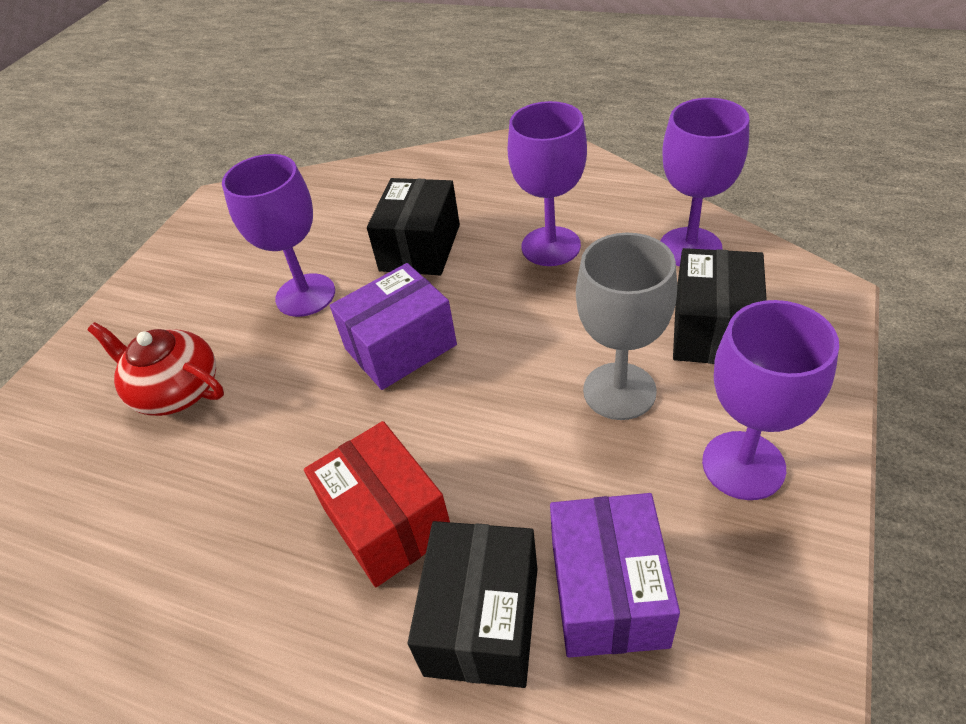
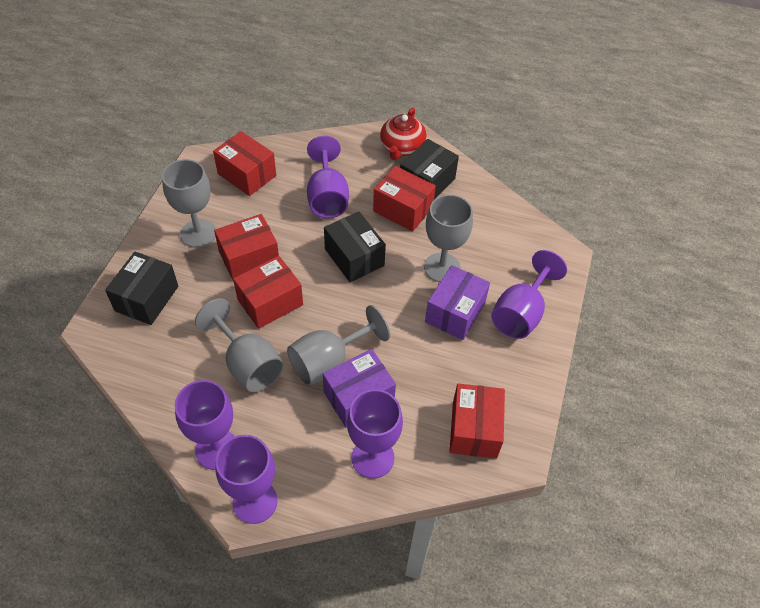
grey goblet: 1 -> 4
purple goblet: 4 -> 5
red box: 1 -> 5

